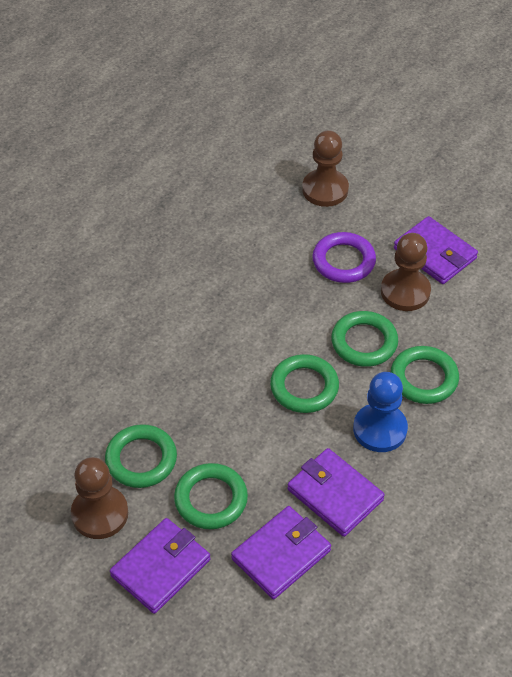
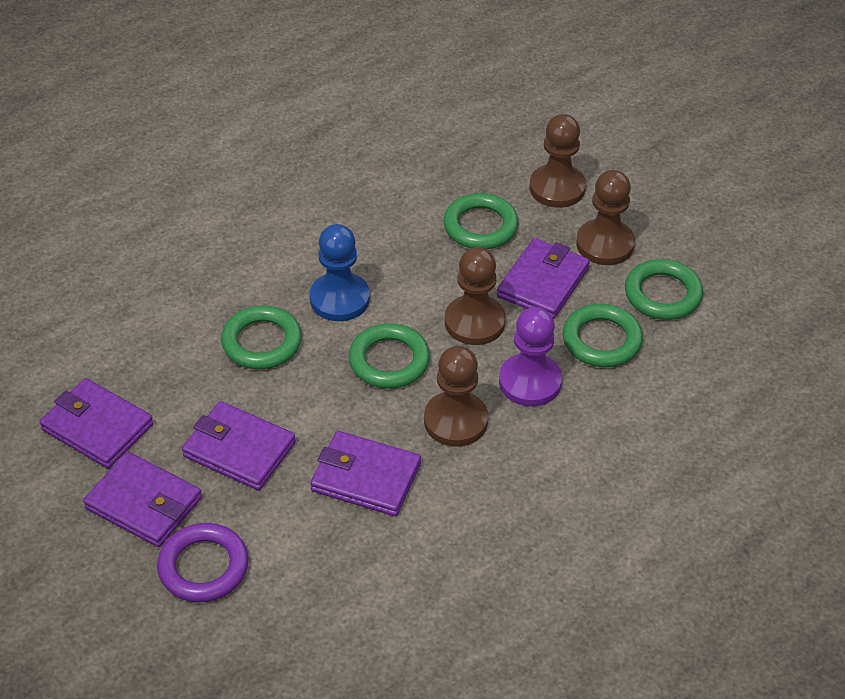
brown pawn: 3 -> 4
purple pawn: 0 -> 1
purple wallet: 4 -> 5

